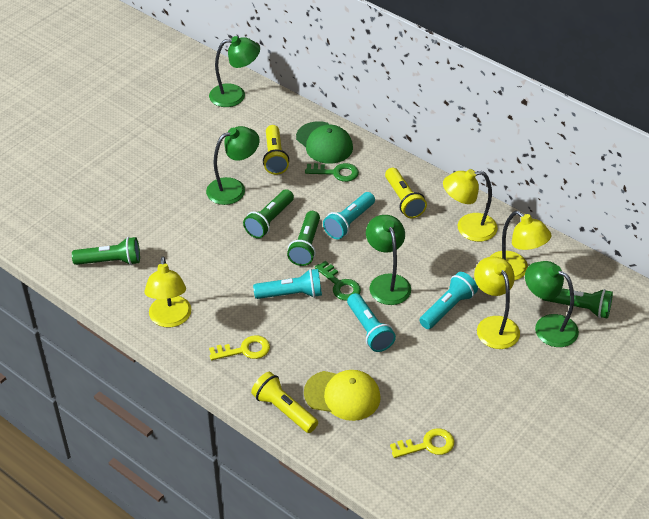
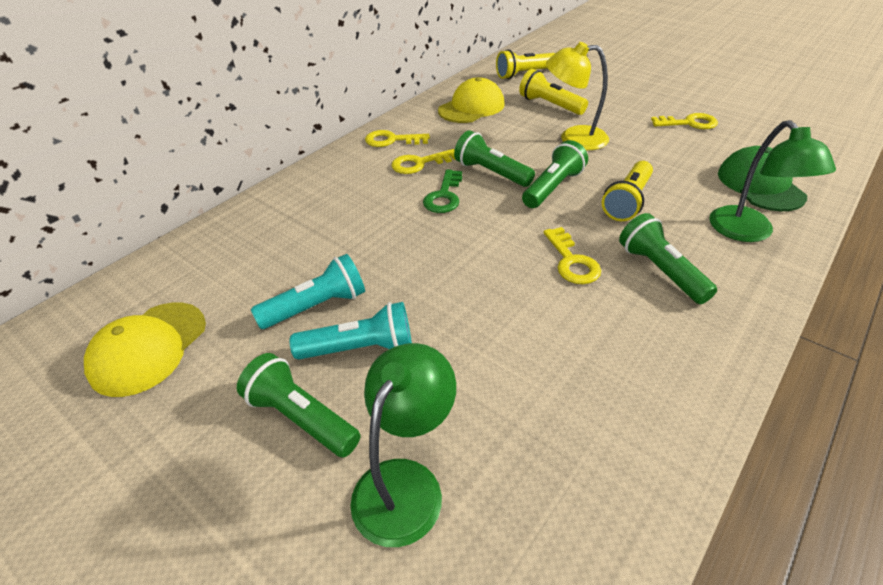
green key: 2 -> 1
green lamp: 4 -> 2
turquoise flashlight: 4 -> 2
yellow cap: 1 -> 2
yellow key: 2 -> 4
yellow lamp: 4 -> 1

